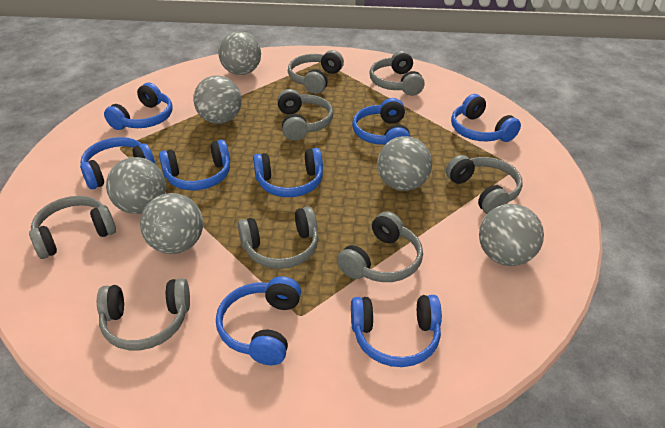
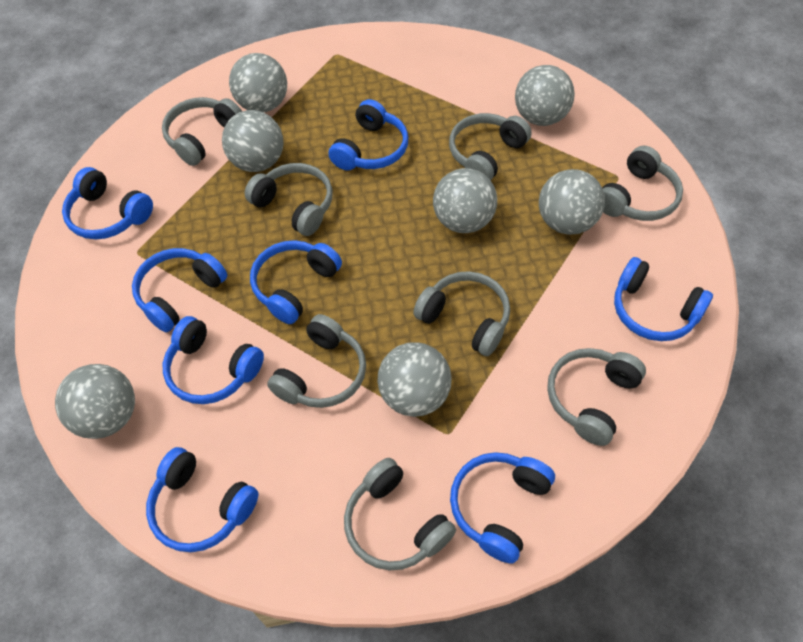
grey ball: 6 -> 7

